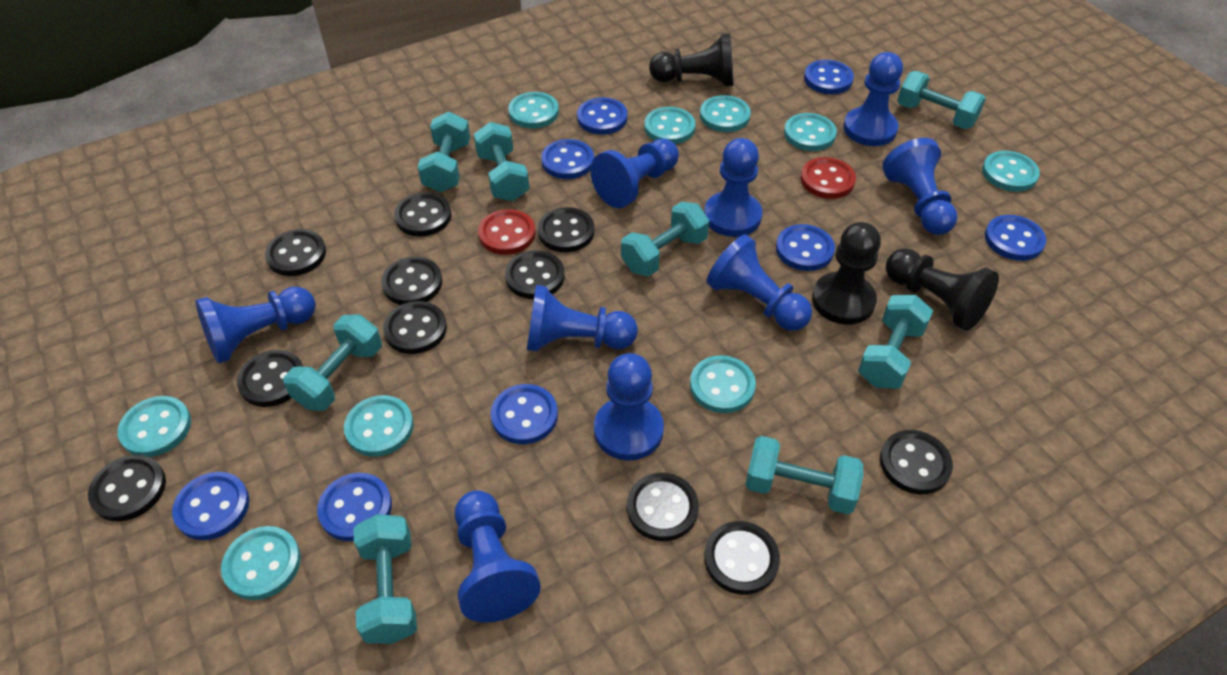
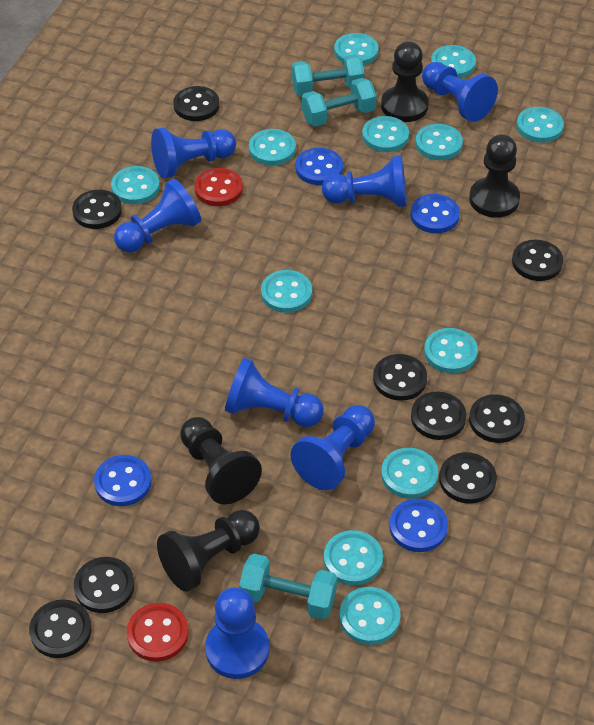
black button: 11 -> 9
black pawn: 3 -> 4
blue button: 8 -> 4
blue pawn: 9 -> 7
turquoise button: 9 -> 12
turquoise dumbbell: 8 -> 3

